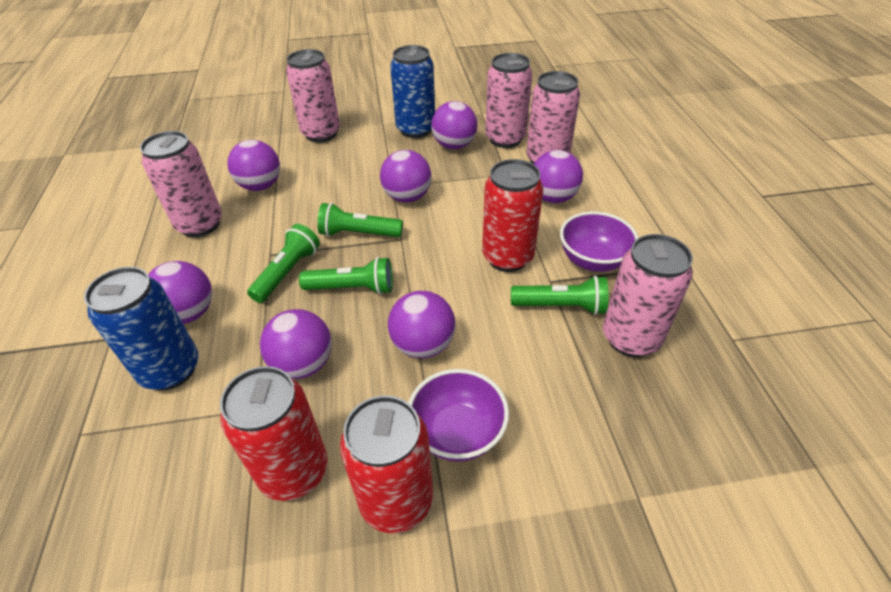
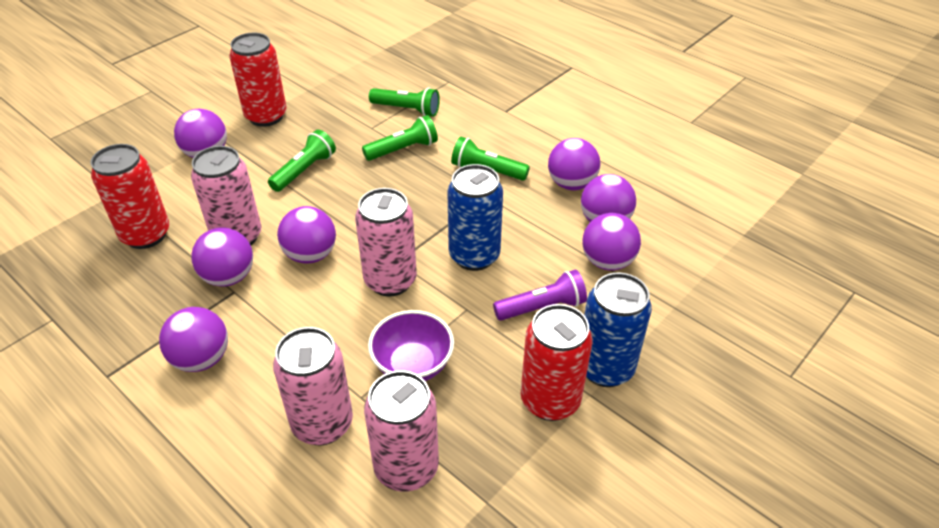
pink can: 5 -> 4
purple bowl: 2 -> 1
purple flashlight: 0 -> 1

